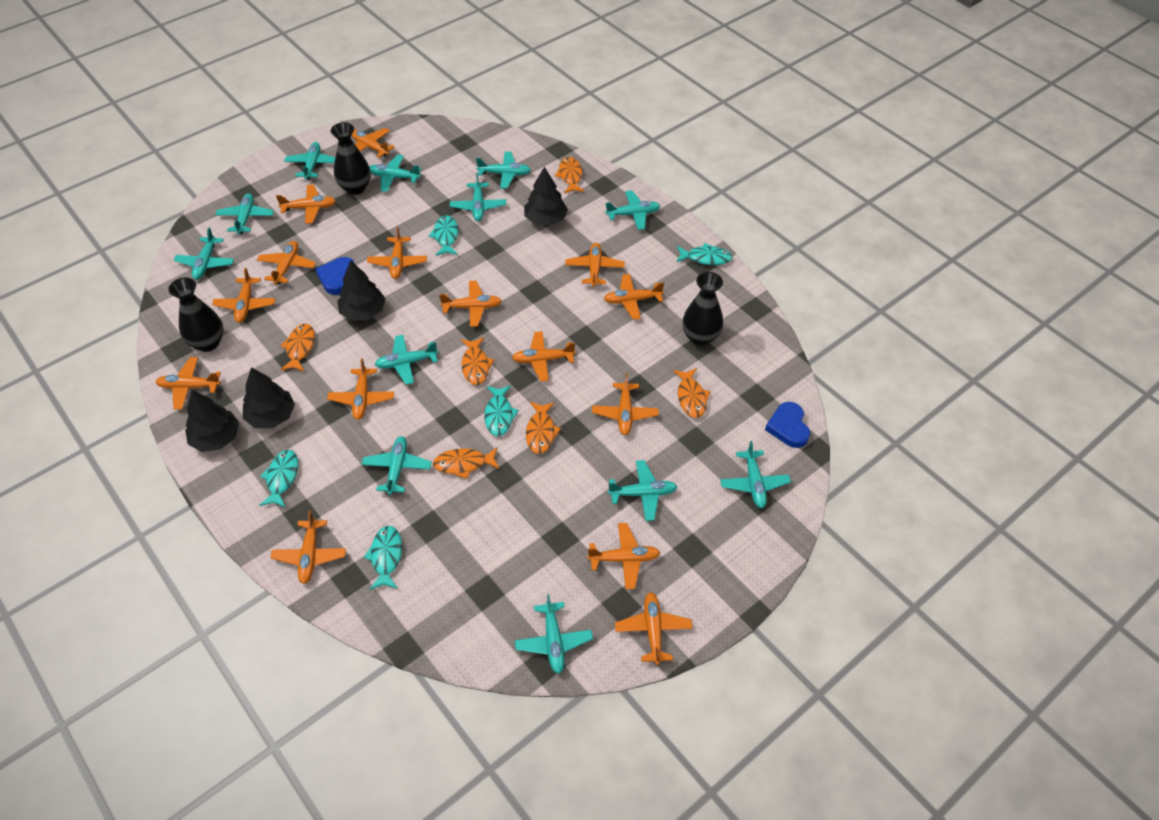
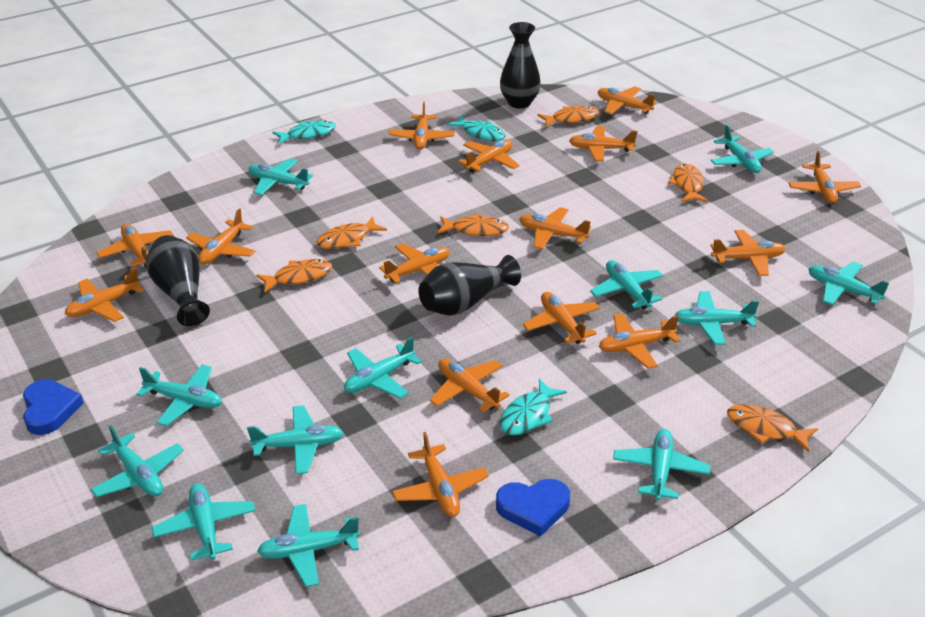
black tree: 4 -> 0
turquoise fish: 5 -> 3

